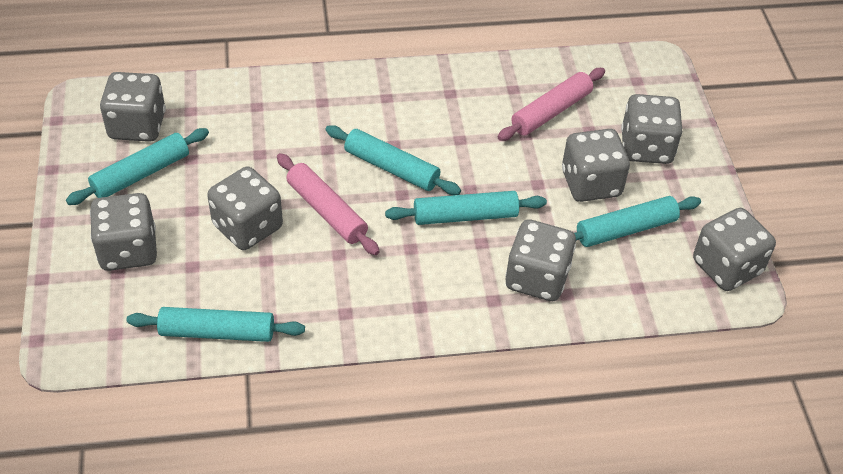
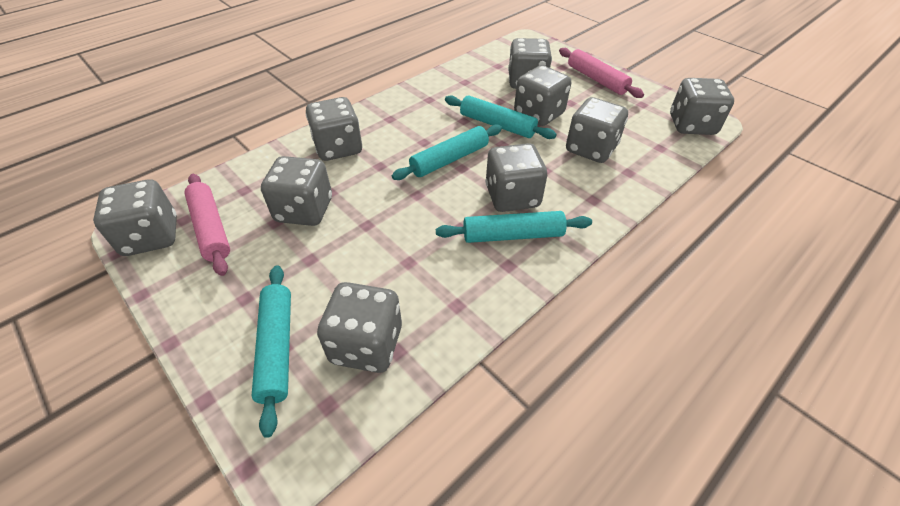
grey dice: 7 -> 9
turquoise rolling pin: 5 -> 4

